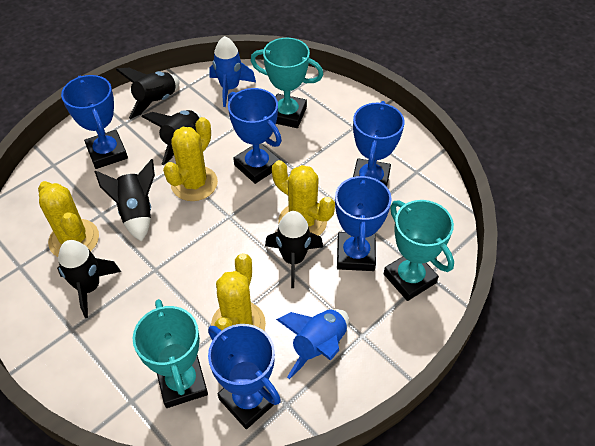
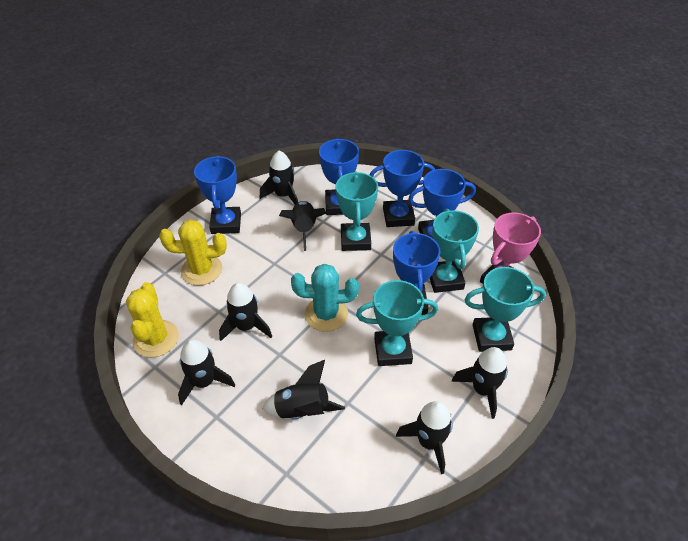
black rocket: 5 -> 7
blue rocket: 2 -> 0
pink trophy: 0 -> 1
turquoise cactus: 0 -> 1
turquoise trophy: 3 -> 4
yellow cactus: 4 -> 2

